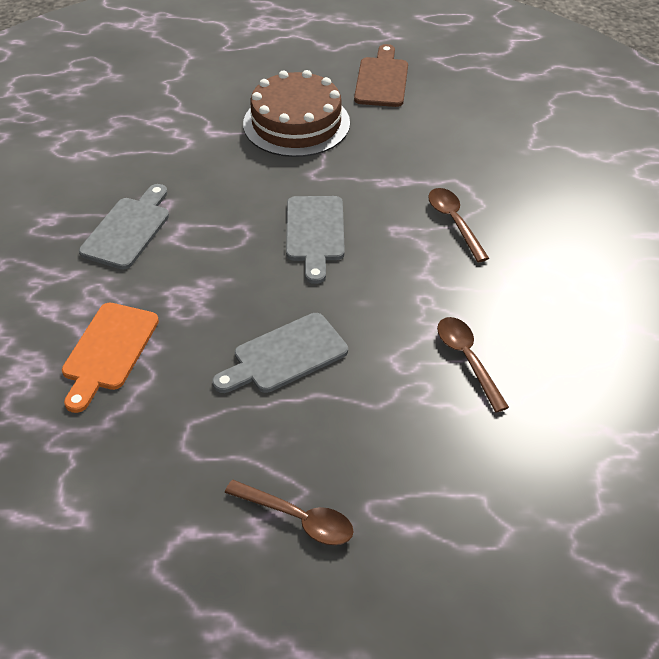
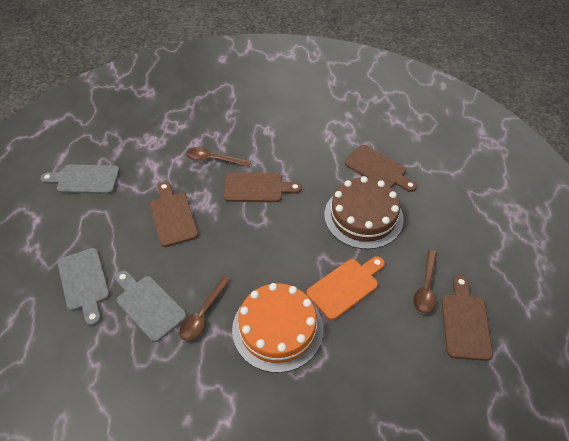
brown cutting board: 1 -> 4
orange cake: 0 -> 1

